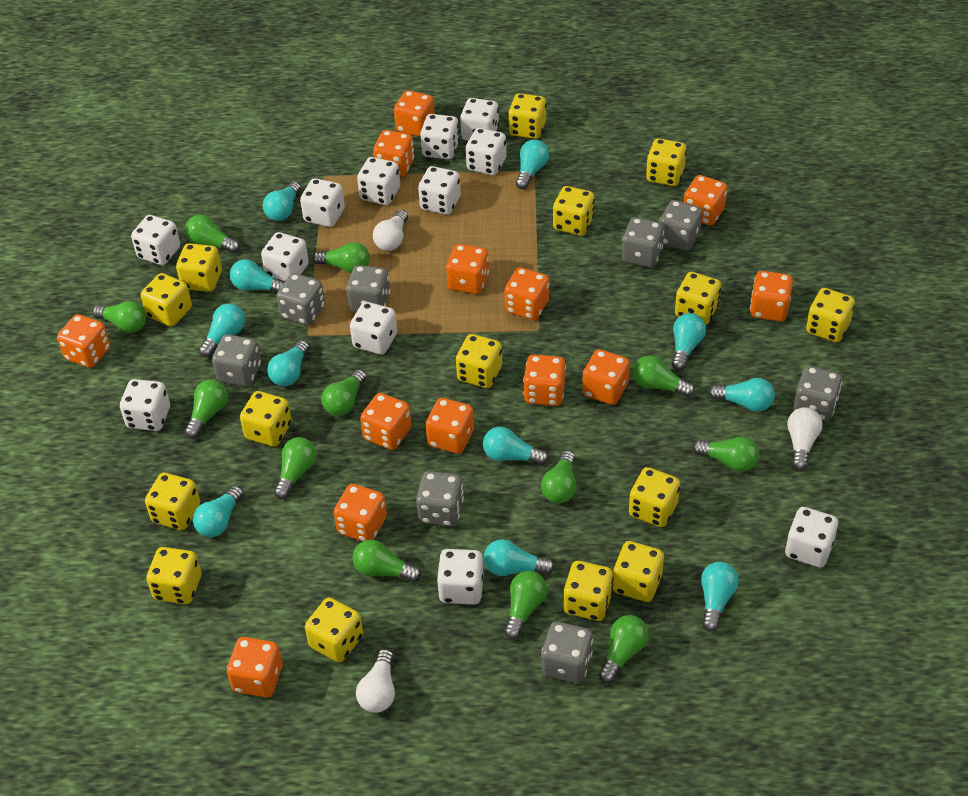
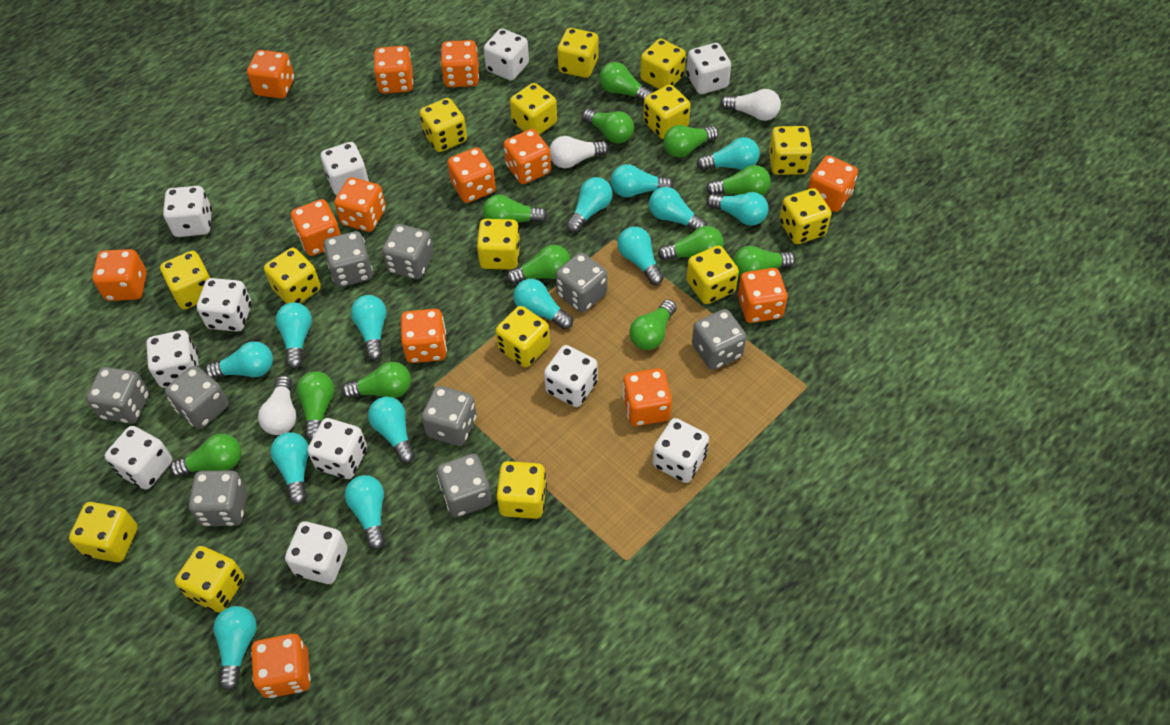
grey dice: 8 -> 9
turquoise light bulb: 11 -> 14
white dice: 12 -> 11

